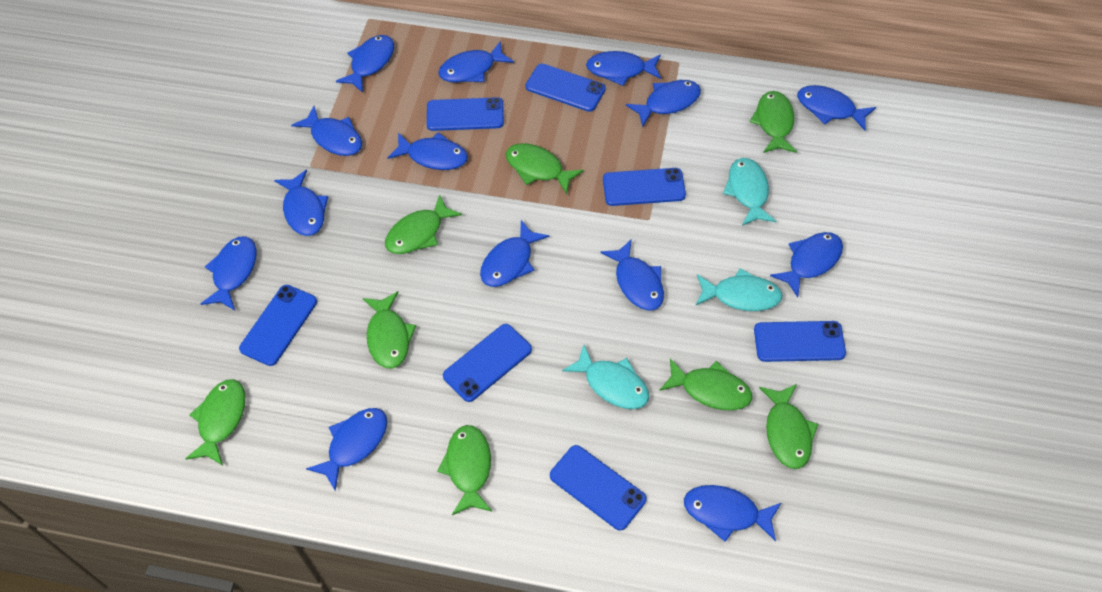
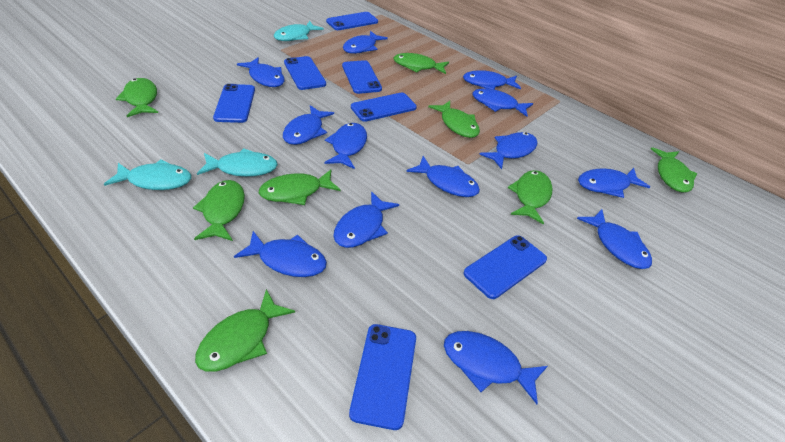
blue fish: 14 -> 13

